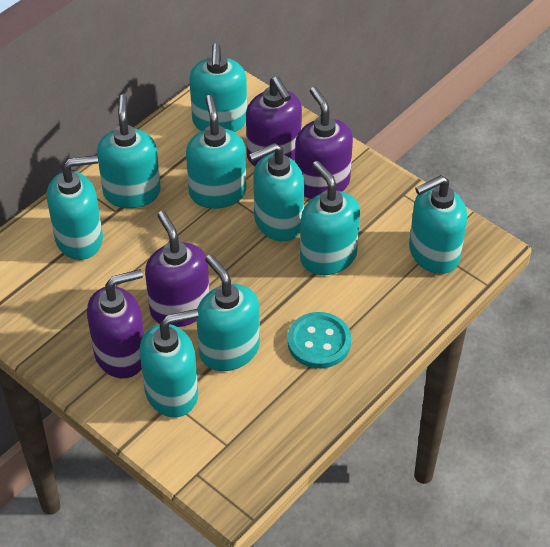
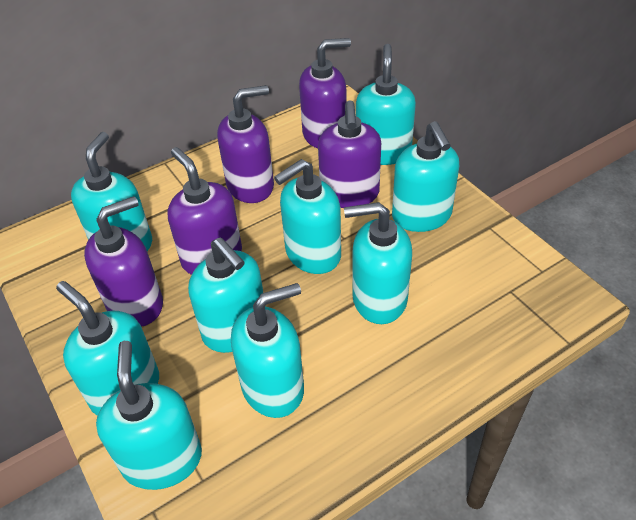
purple soap dispenser: 4 -> 5
turquoise button: 1 -> 0

